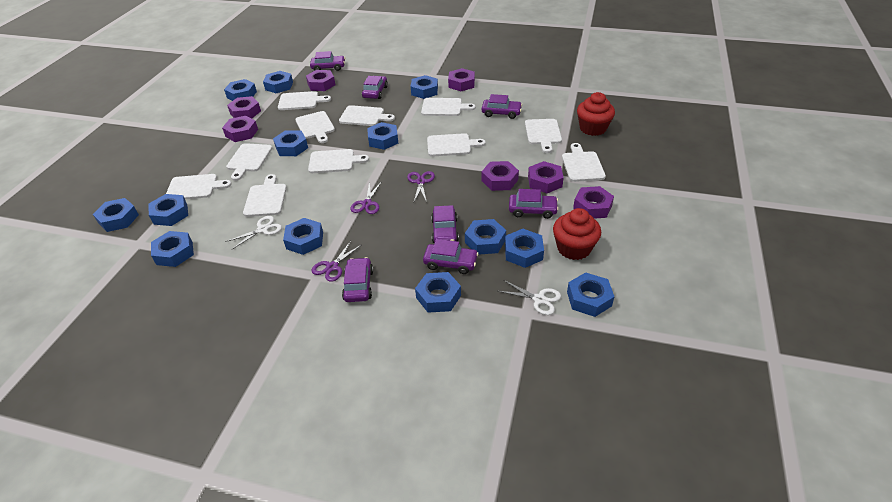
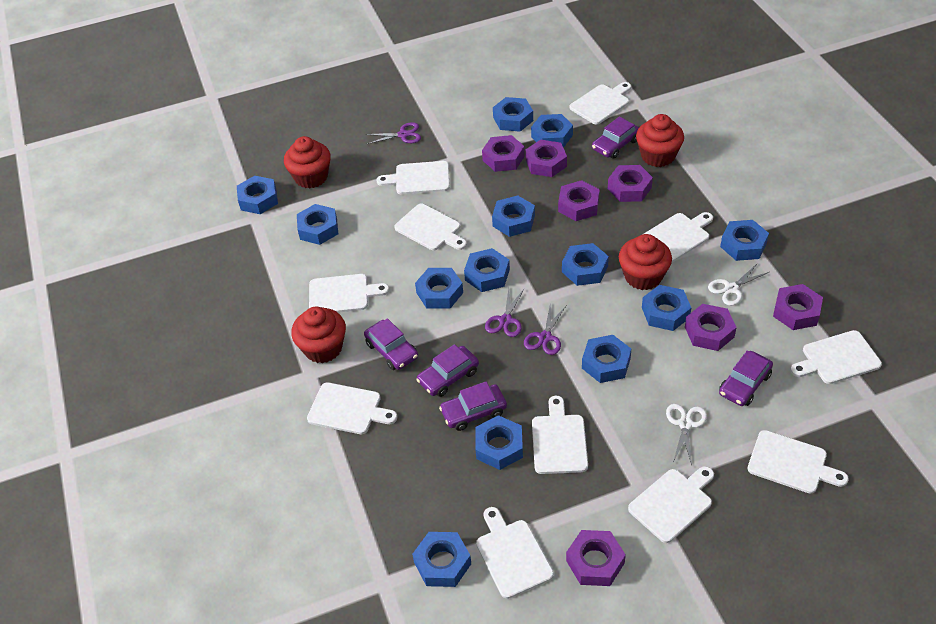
purple car: 7 -> 5
red cupcake: 2 -> 4

